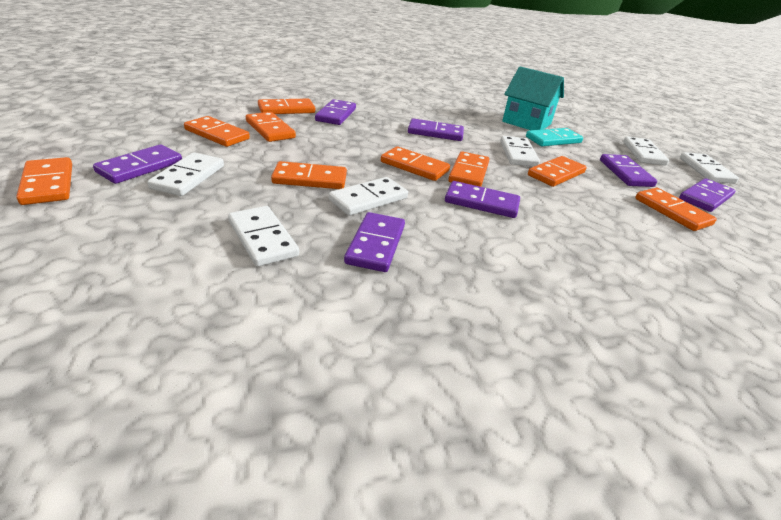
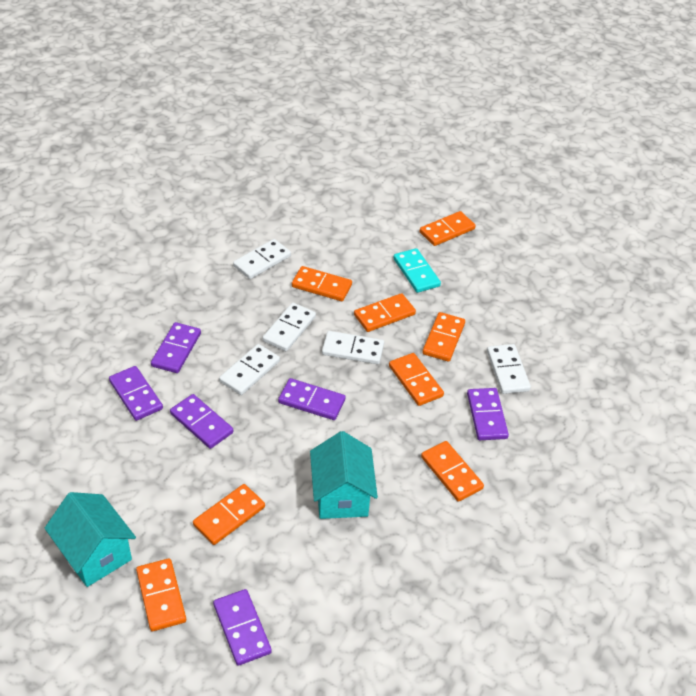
orange domino: 9 -> 8
purple domino: 7 -> 6
turquoise house: 1 -> 2
white domino: 6 -> 5

